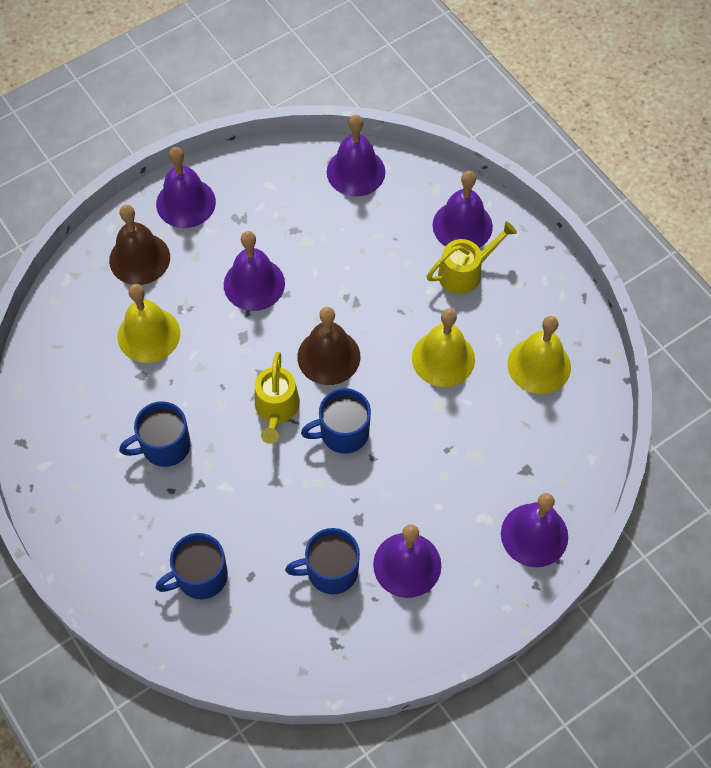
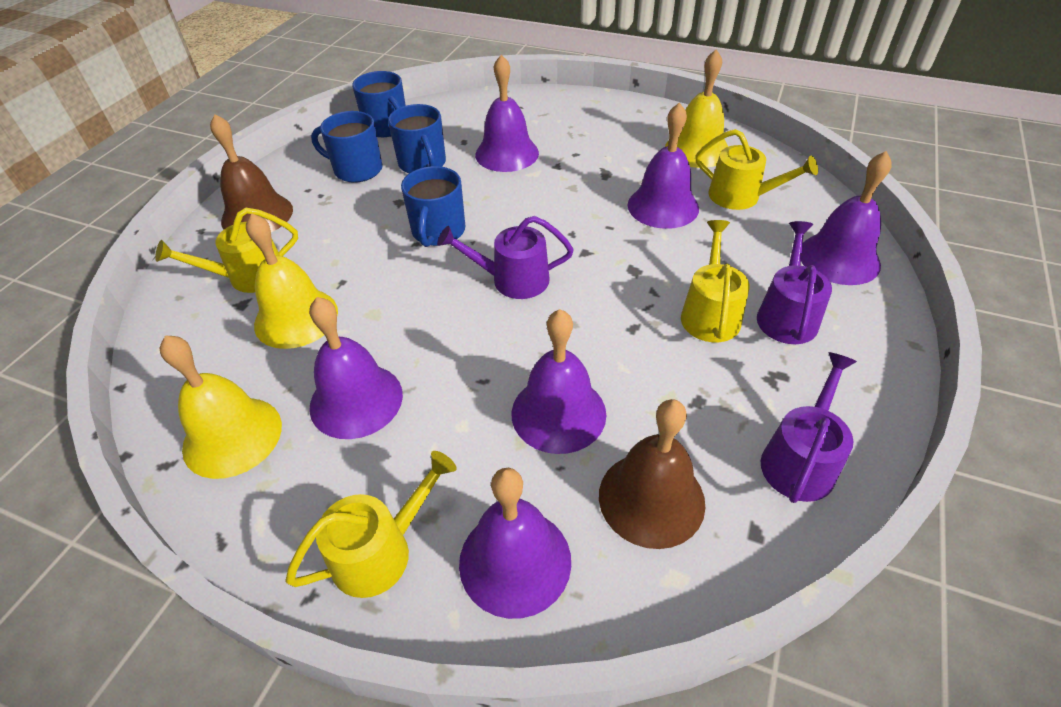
purple watering can: 0 -> 3
yellow watering can: 2 -> 4

